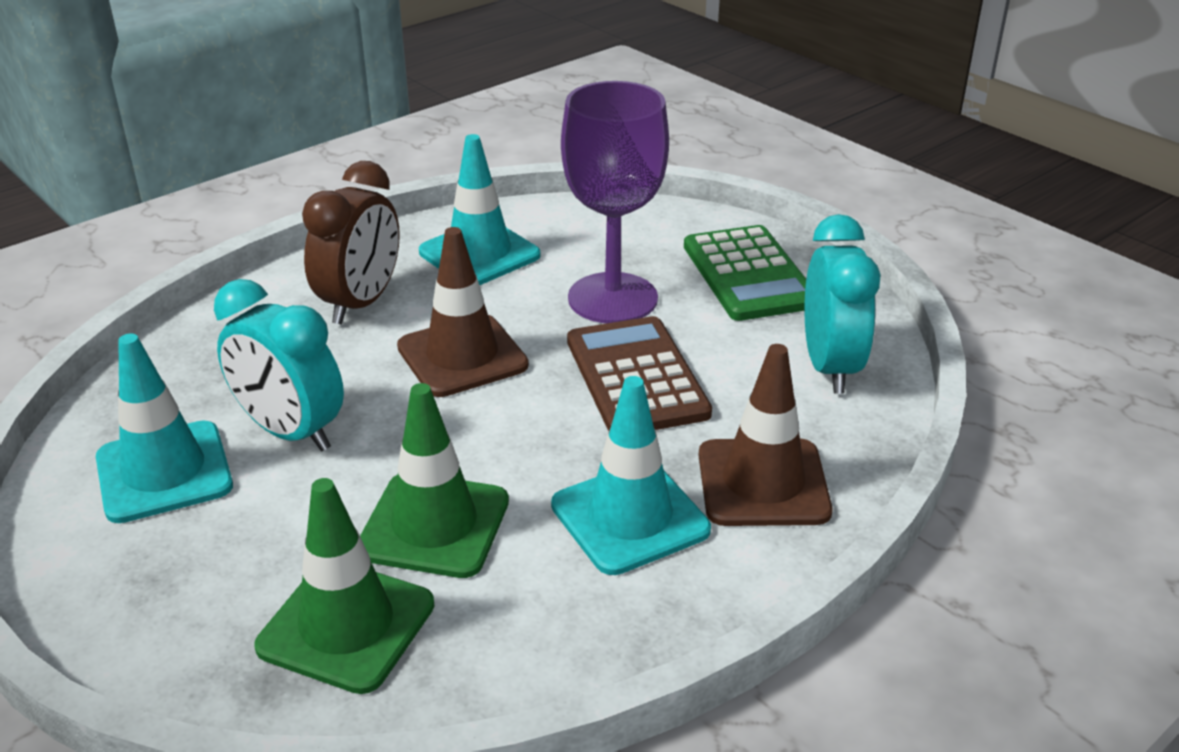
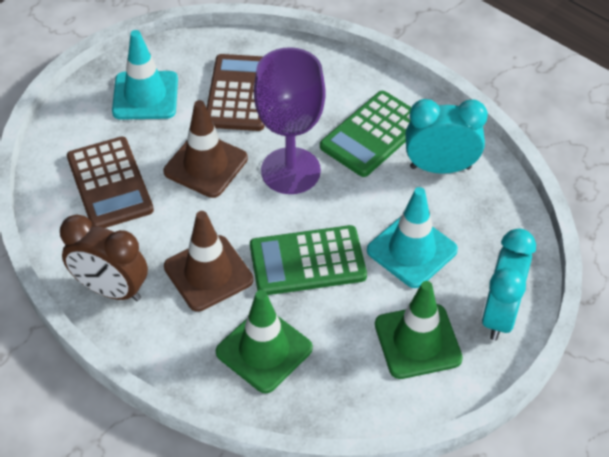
brown calculator: 1 -> 2
green calculator: 1 -> 2
turquoise traffic cone: 3 -> 2

